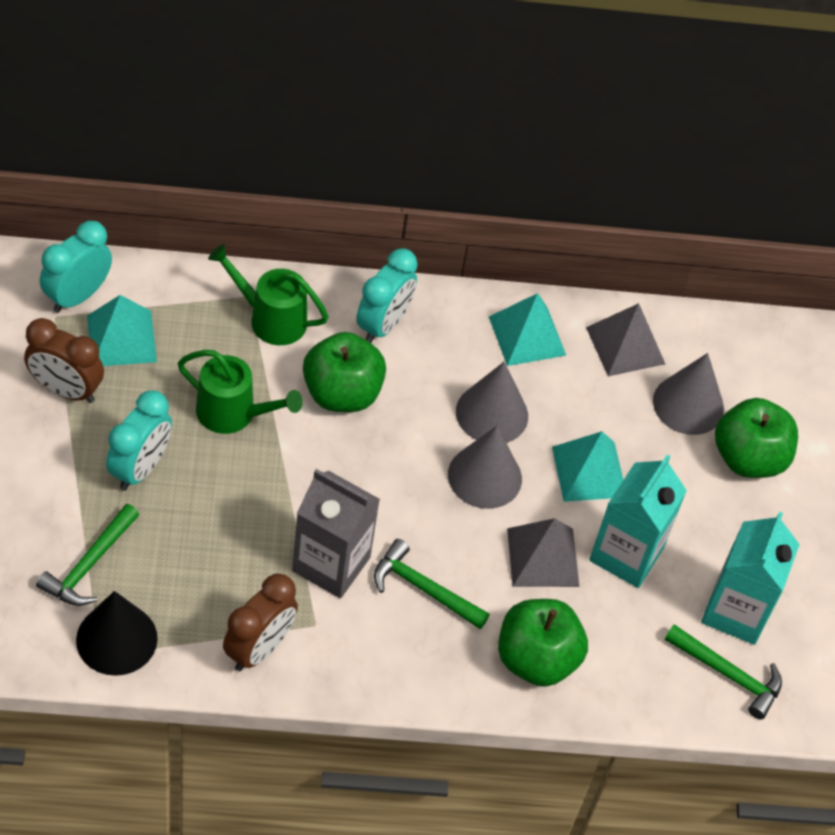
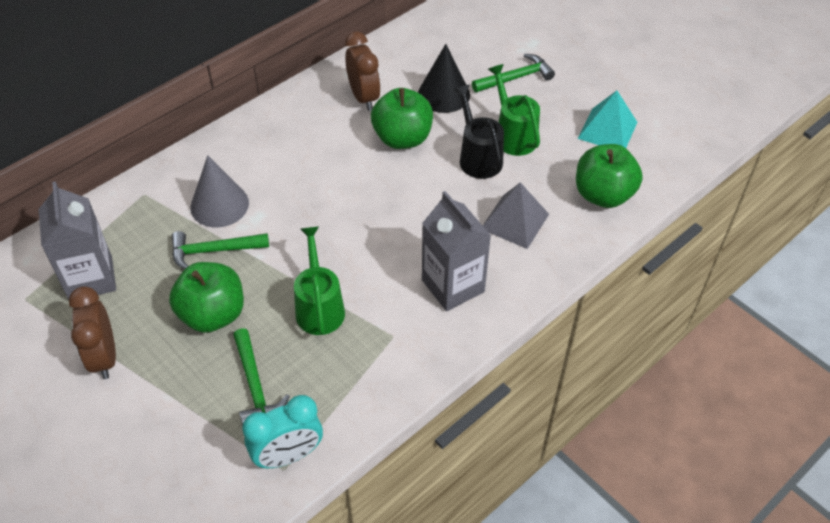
black watering can: 0 -> 1
grey carton: 1 -> 2
grey cone: 3 -> 1
grey pyramid: 2 -> 1
turquoise carton: 2 -> 0
turquoise clock: 3 -> 1
turquoise pyramid: 3 -> 1

